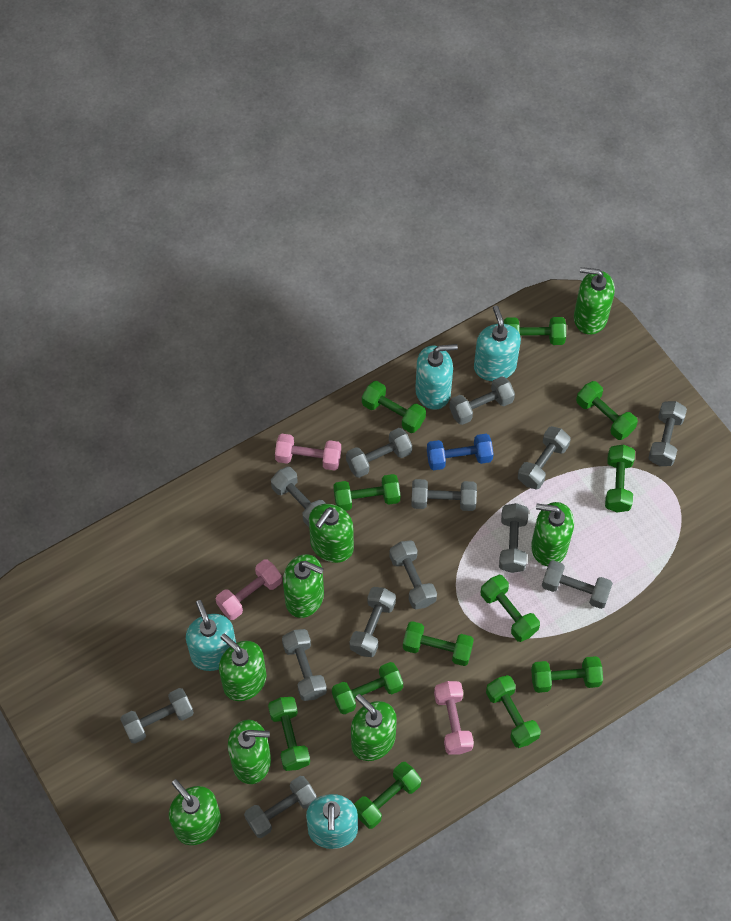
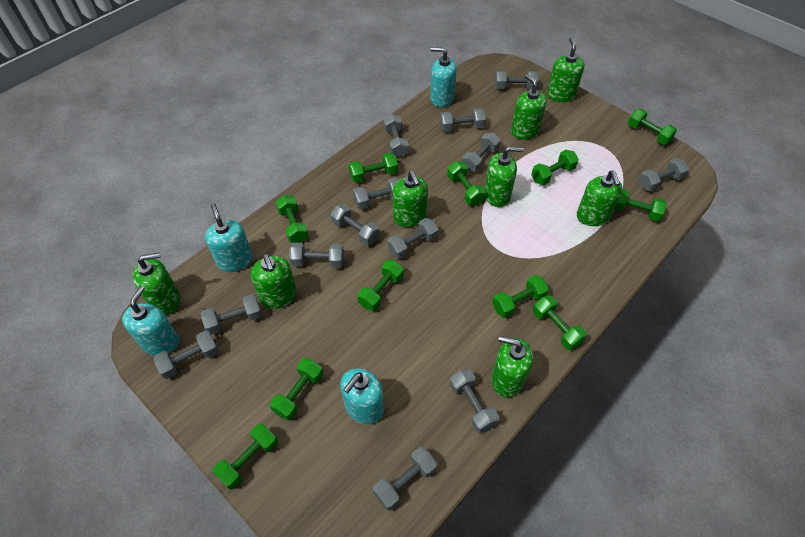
blue dumbbell: 1 -> 0
green dumbbell: 12 -> 11
pink dumbbell: 3 -> 0

